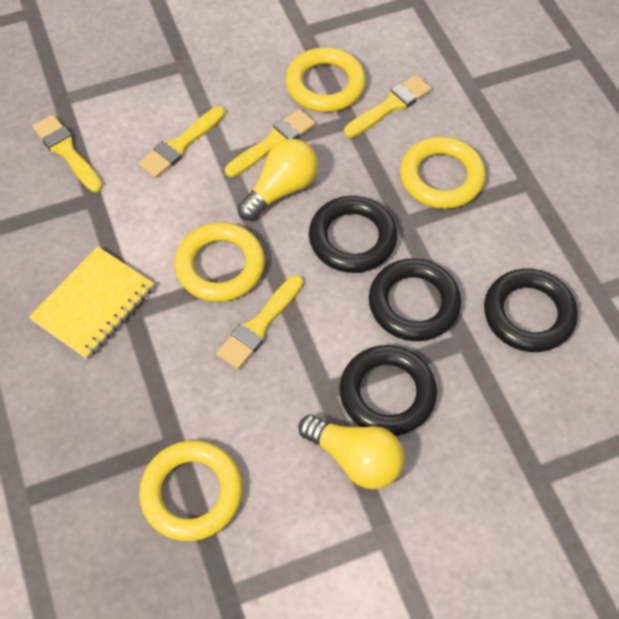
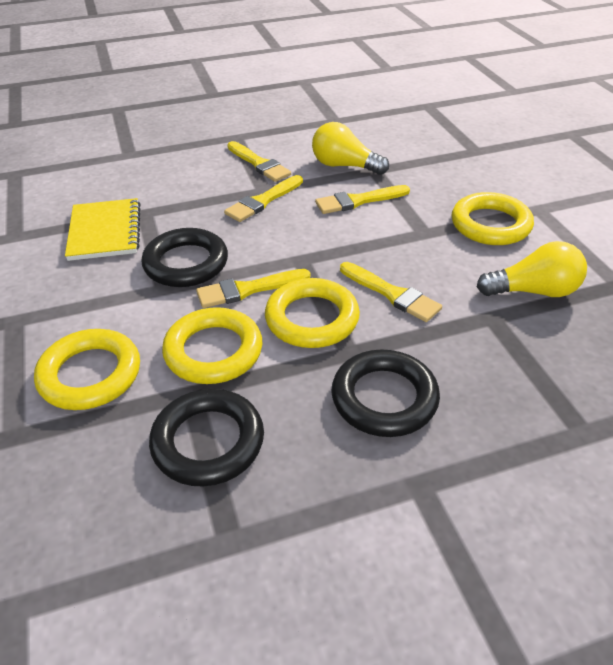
black ring: 4 -> 3

